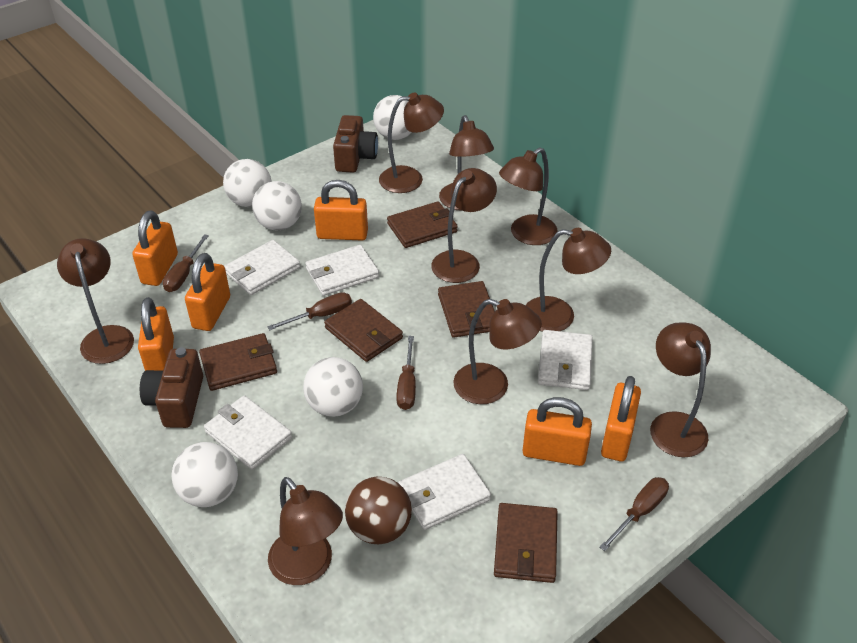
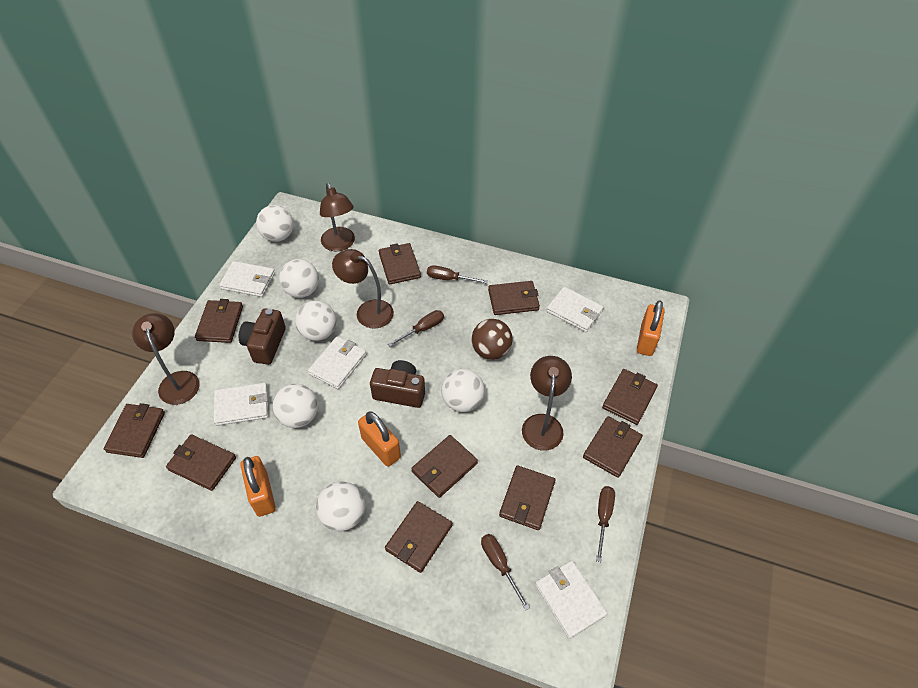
brown lamp: 9 -> 4
brown wallet: 5 -> 10
orange padlock: 6 -> 3
white ball: 5 -> 6

